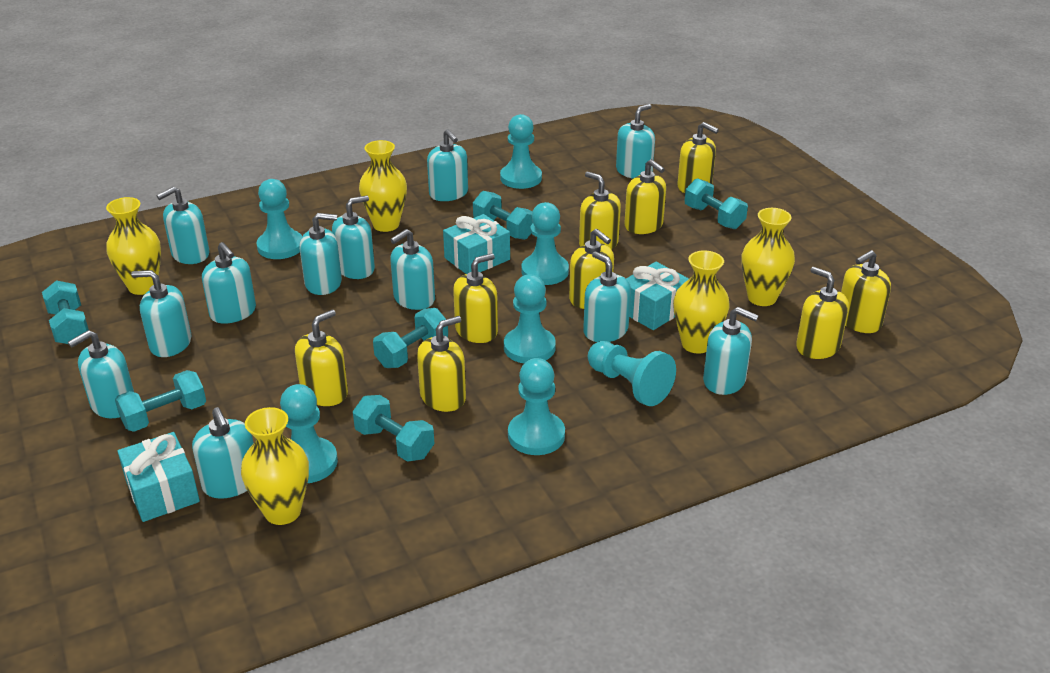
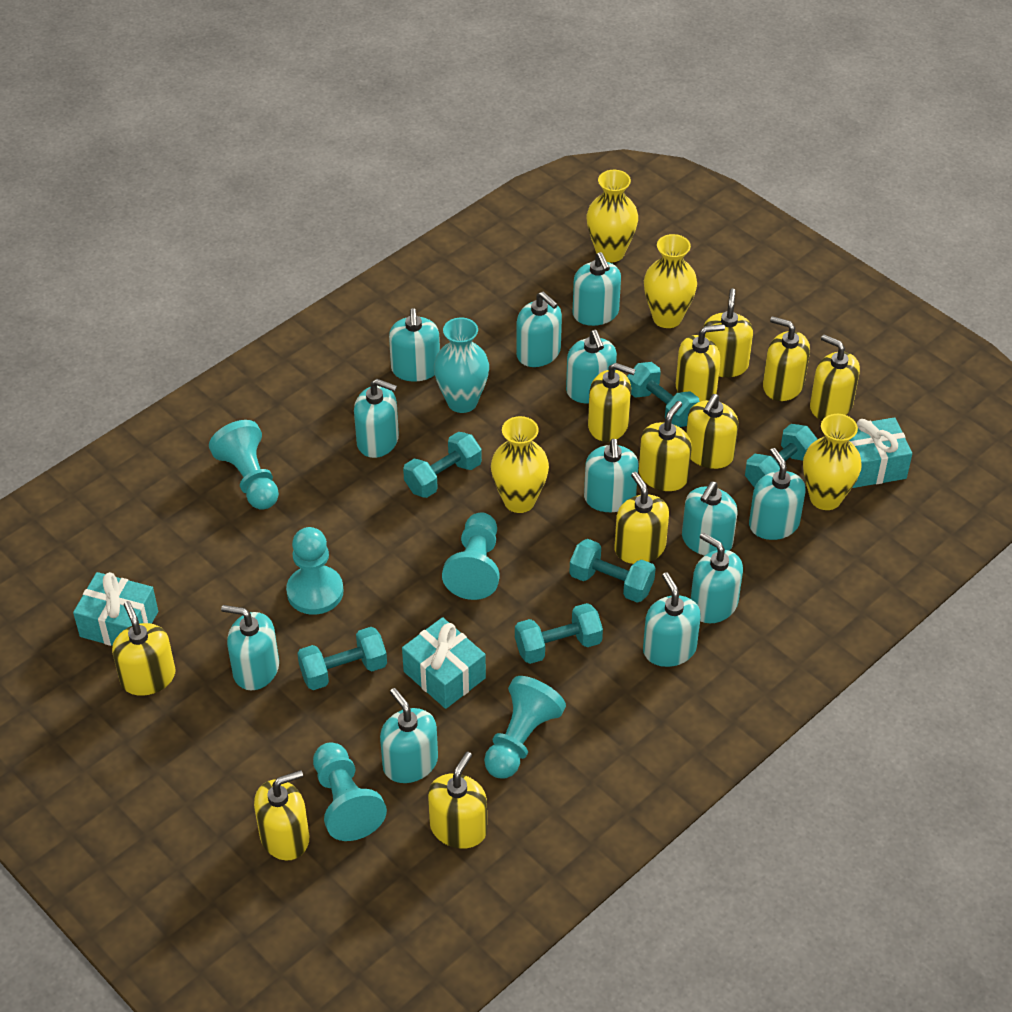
turquoise pawn: 7 -> 5
turquoise vase: 0 -> 1
yellow soap dispenser: 9 -> 11
yellow vase: 5 -> 4

